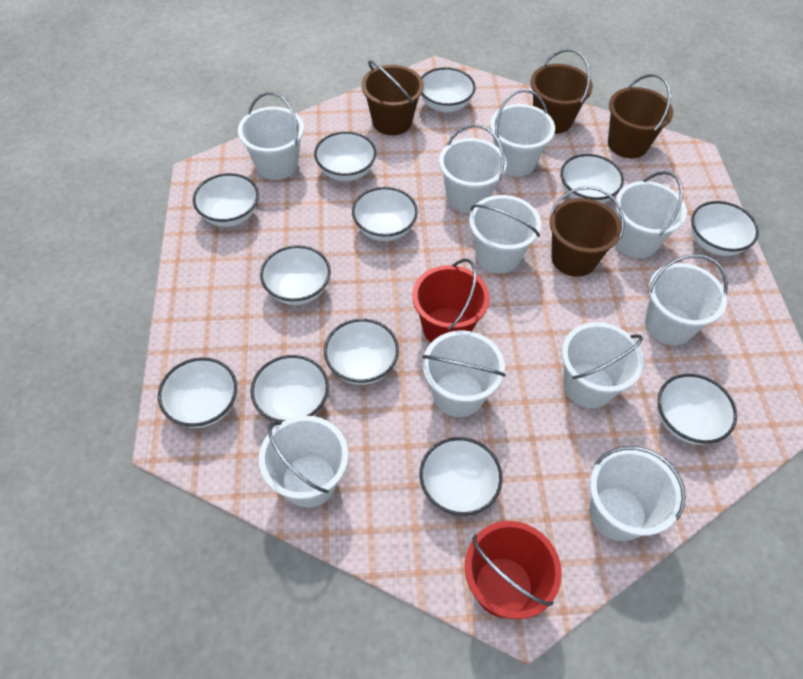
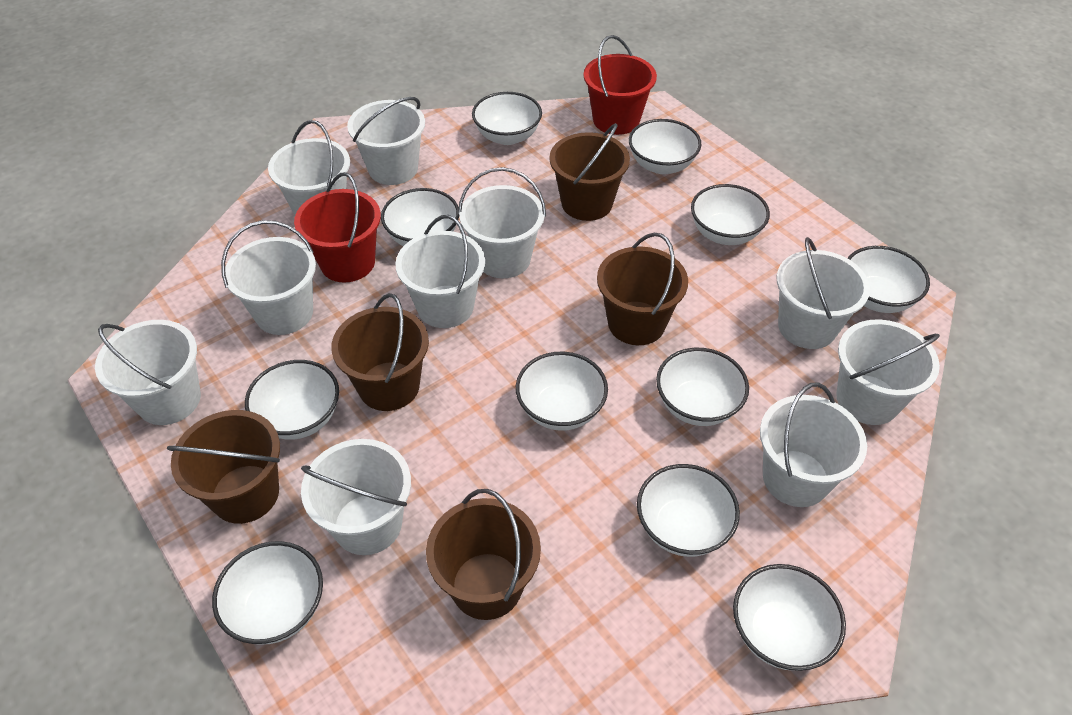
brown bucket: 4 -> 5
white bowl: 12 -> 11

